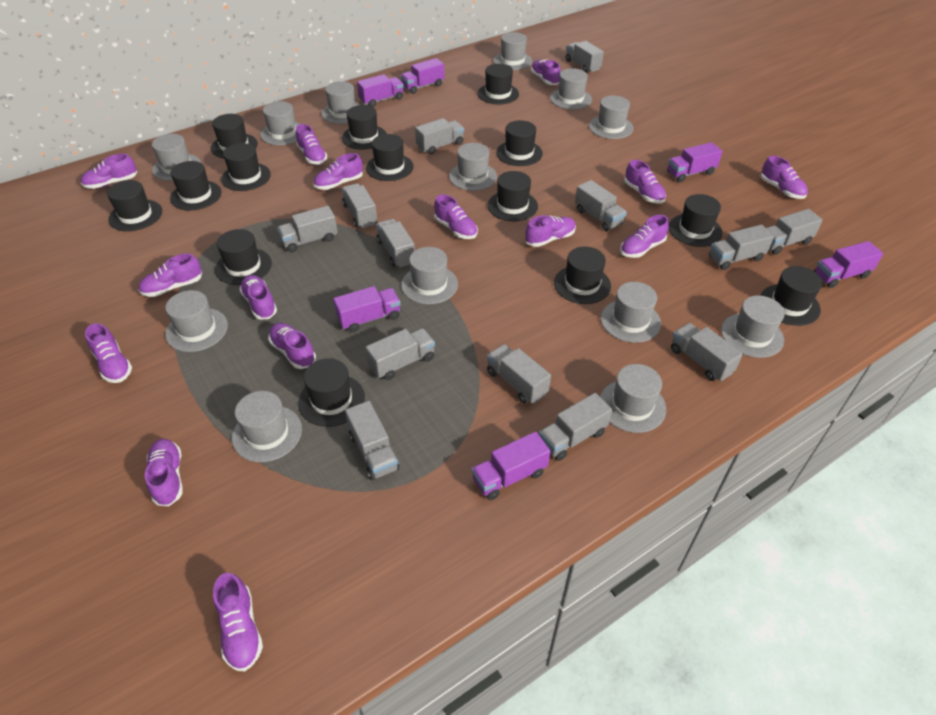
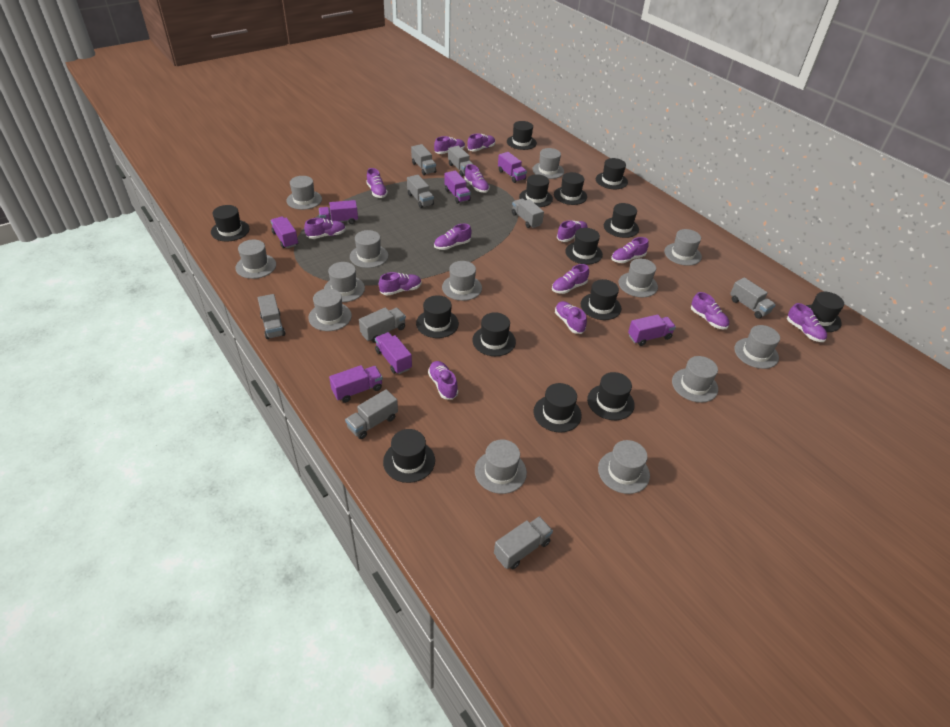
grey truck: 13 -> 9
purple shoe: 15 -> 14
purple truck: 6 -> 7

